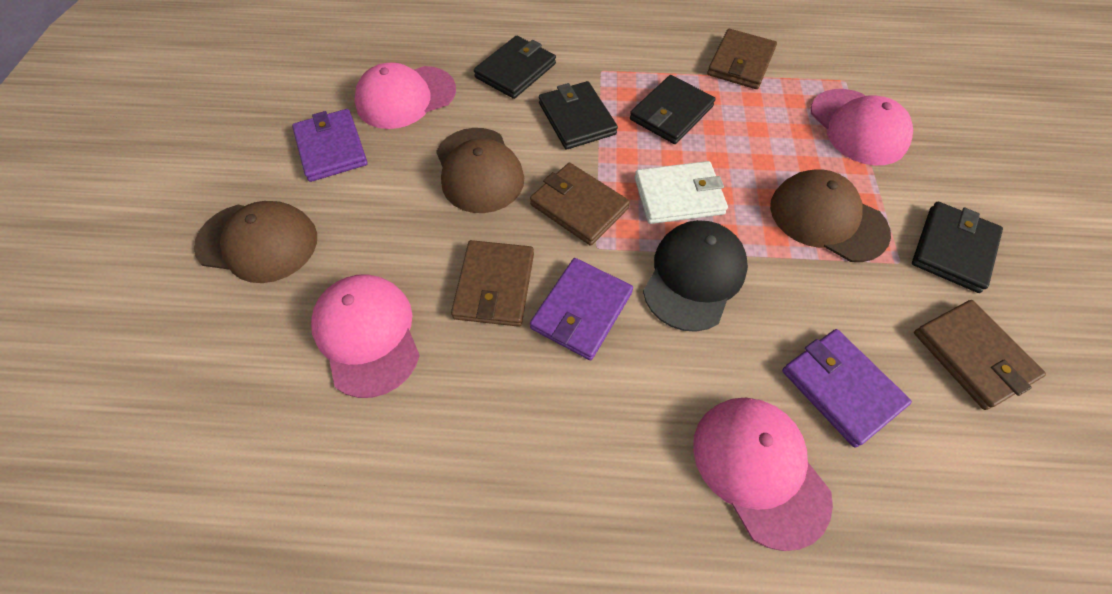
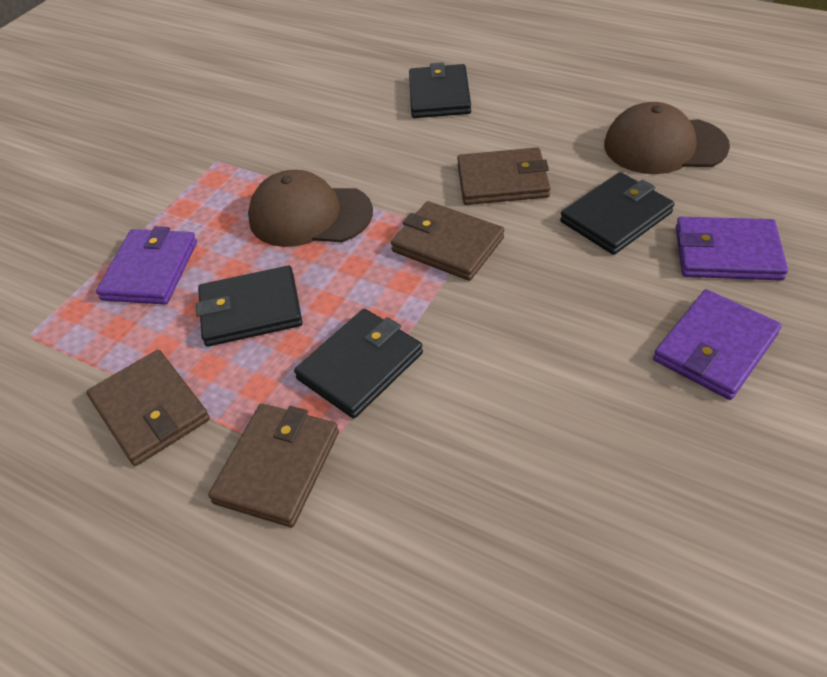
black cap: 1 -> 0
brown cap: 3 -> 2
pink cap: 4 -> 0
white wallet: 1 -> 0

